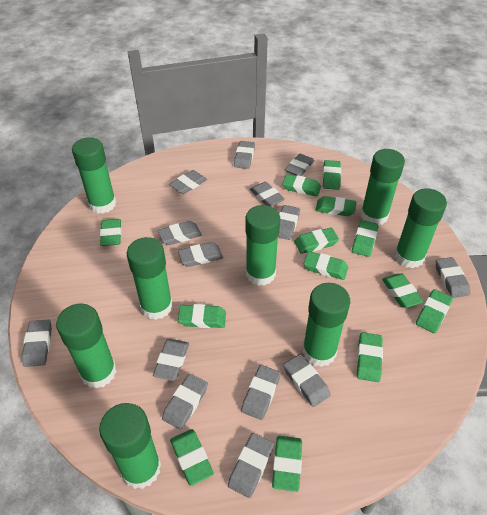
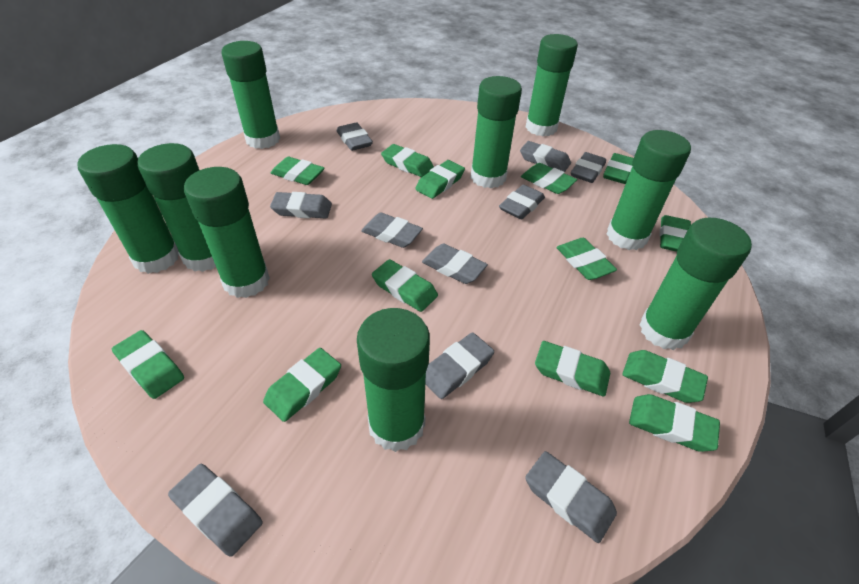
green glue stick: 8 -> 9
grey eraser: 14 -> 10

